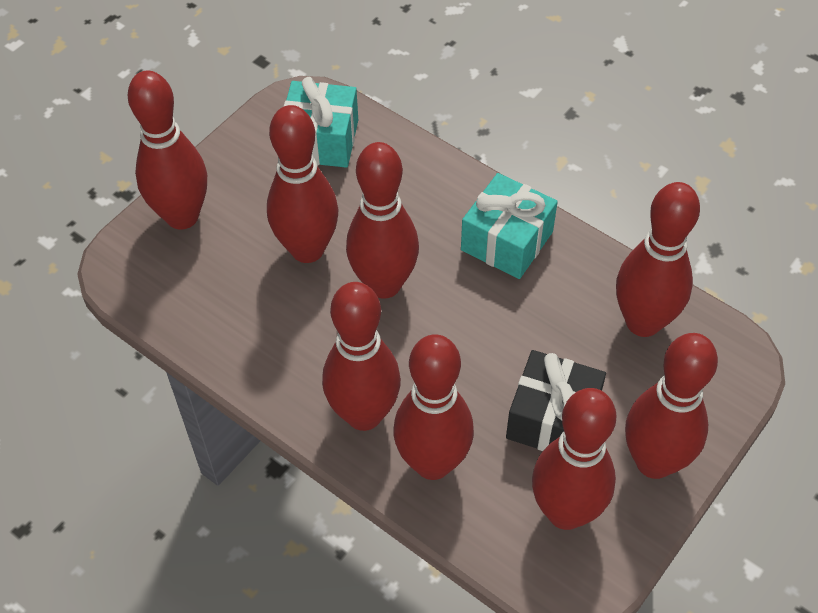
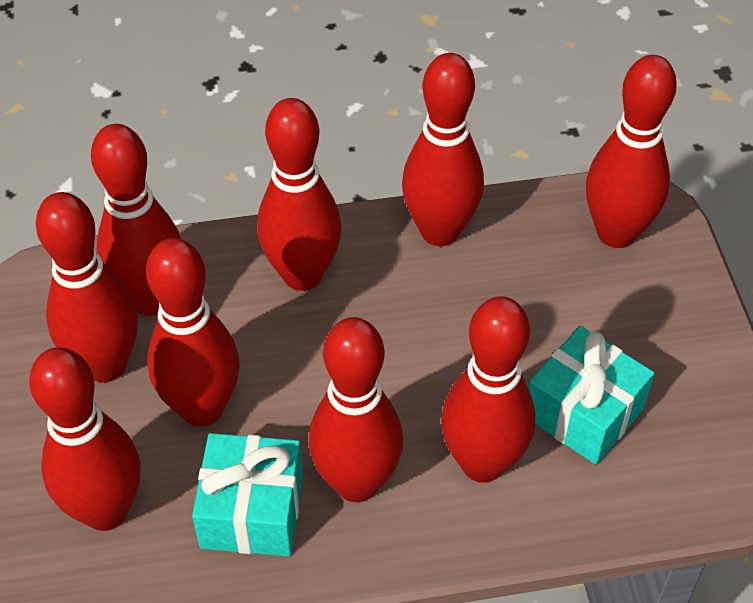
black gift: 1 -> 0
red bowling pin: 8 -> 9

